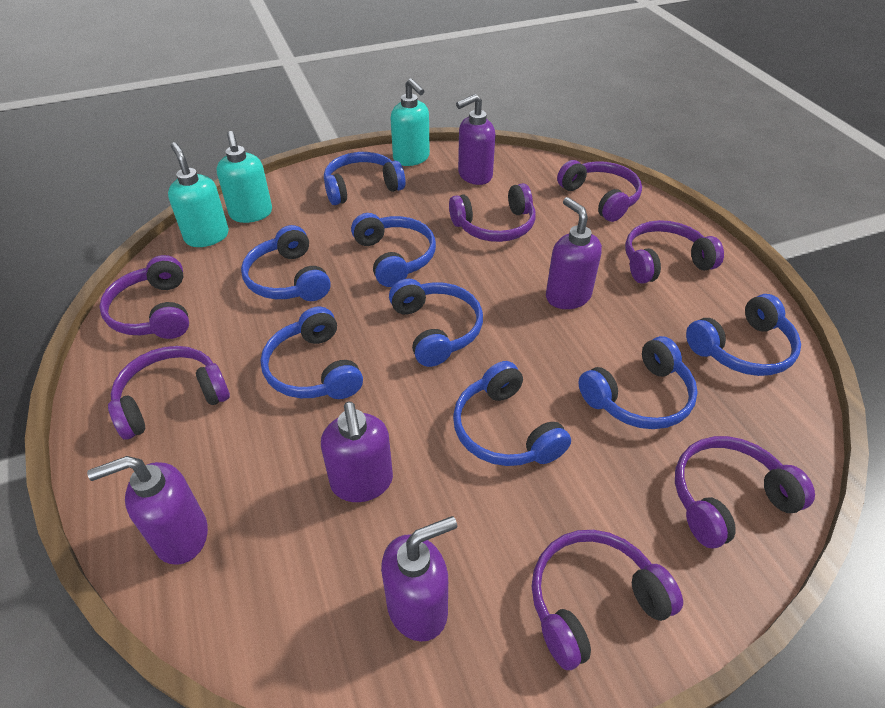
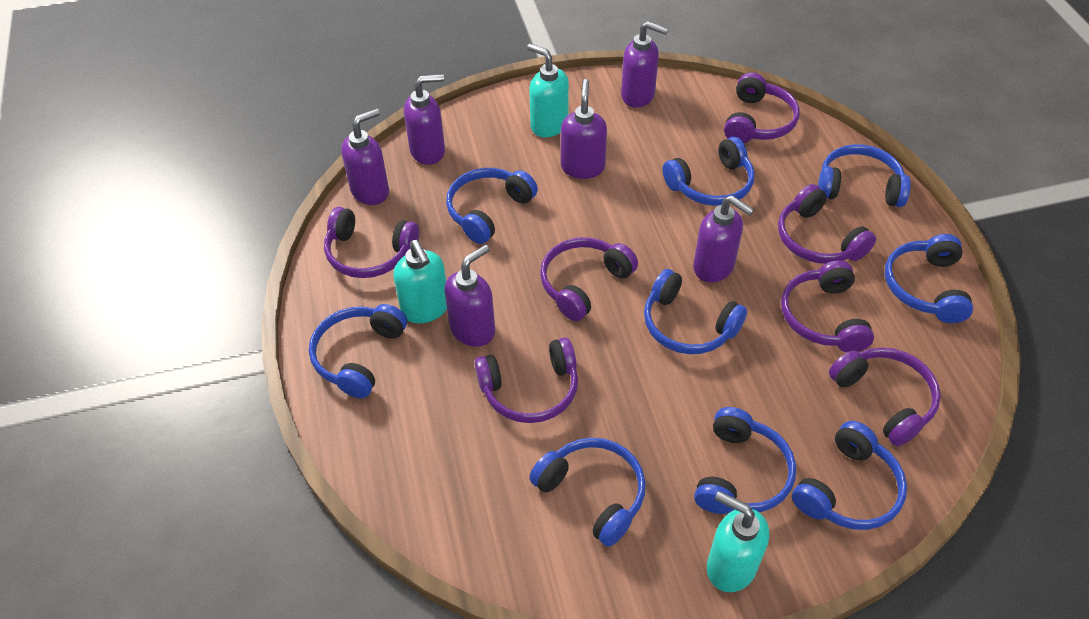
blue headphones: 8 -> 9
purple soap dispenser: 5 -> 6

